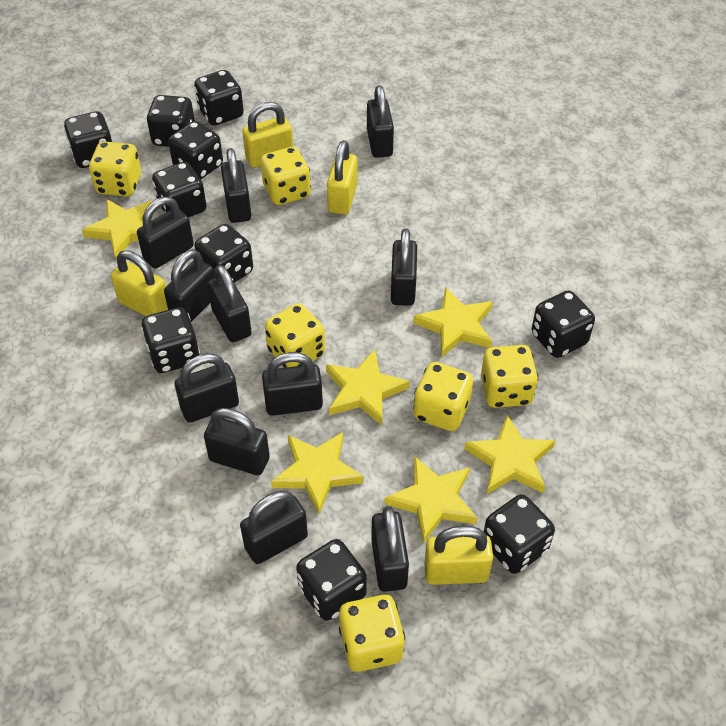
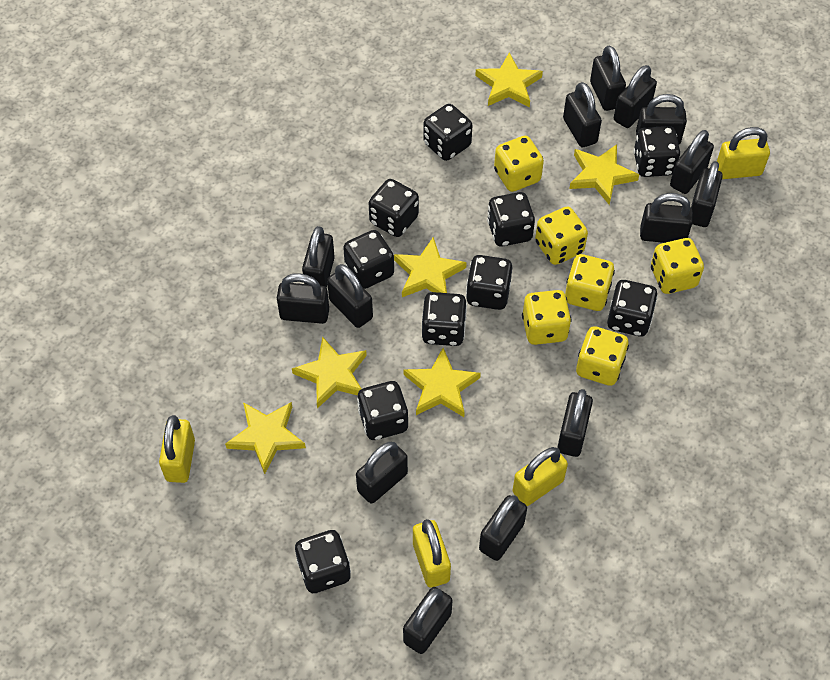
black padlock: 11 -> 14

